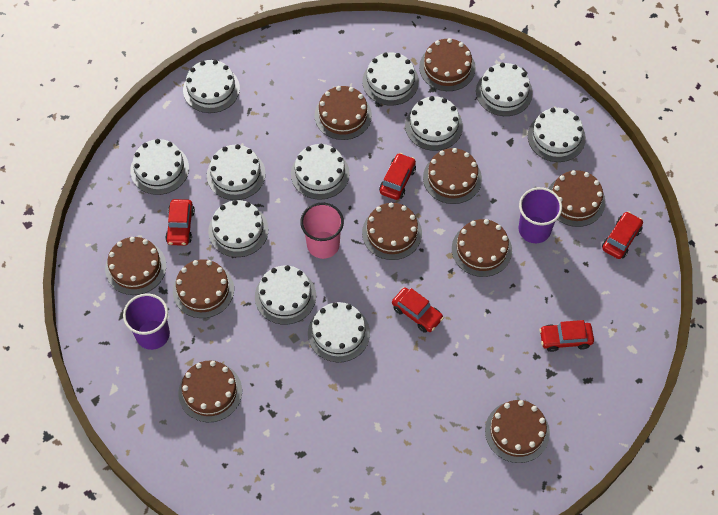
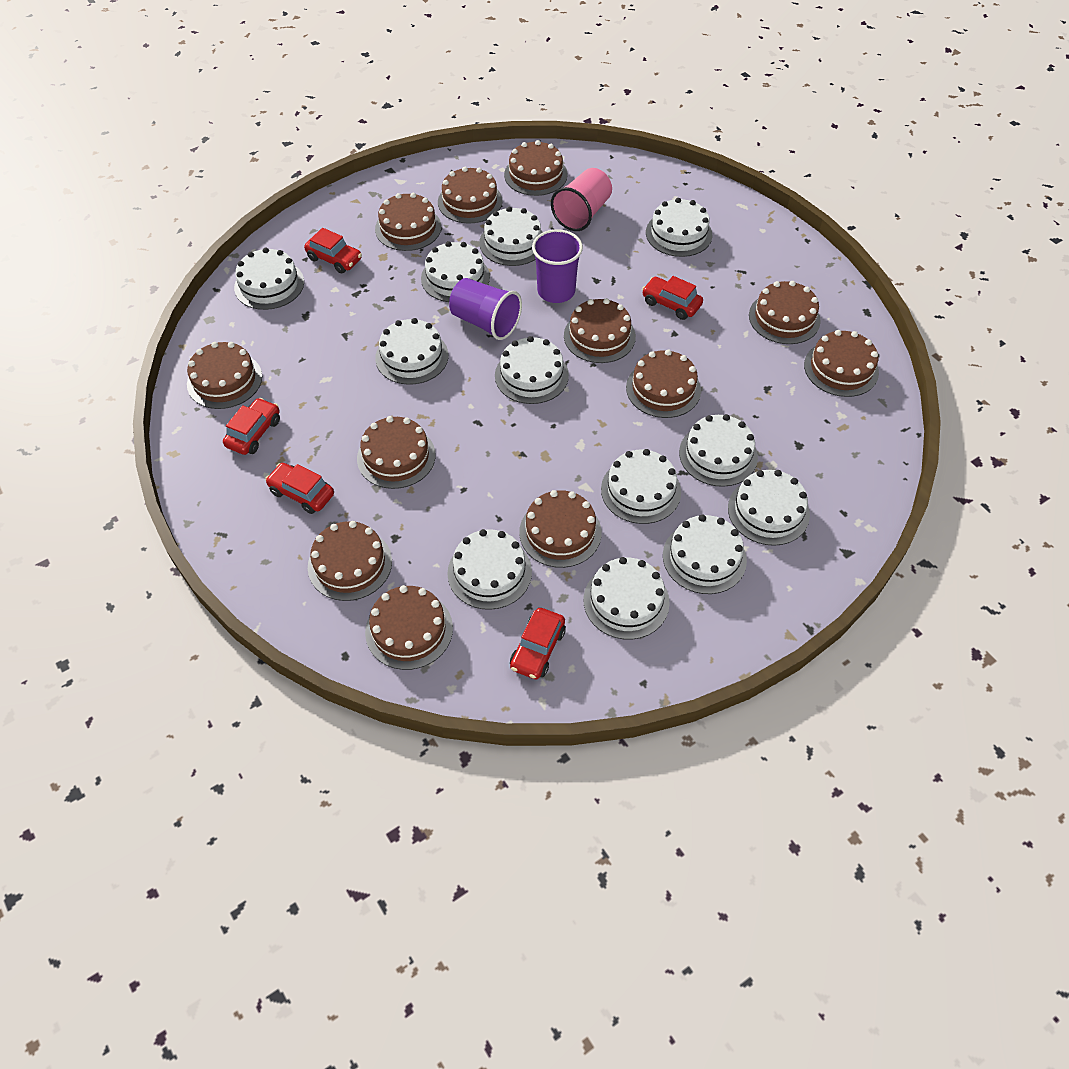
brown cake: 10 -> 12
white cake: 11 -> 12

